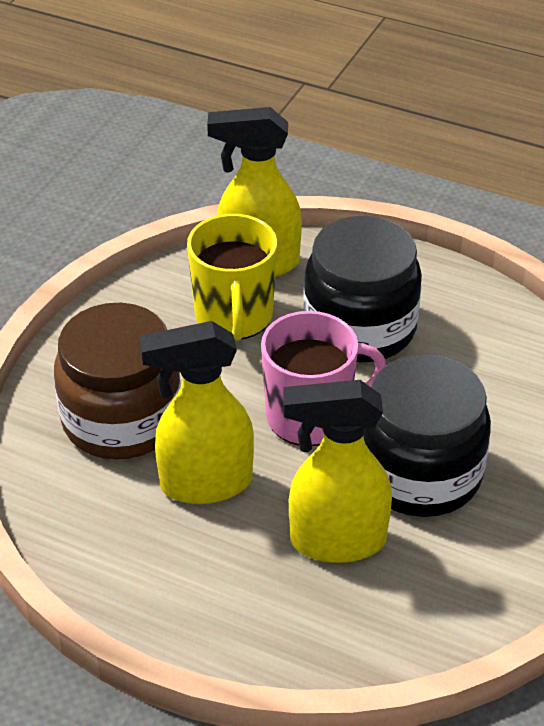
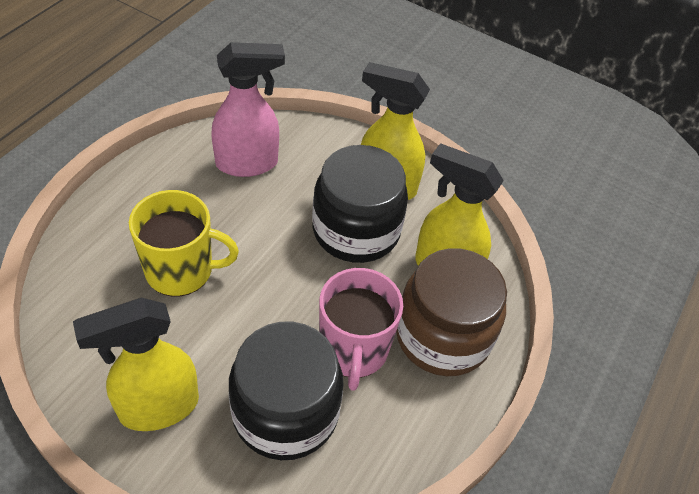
pink spray bottle: 0 -> 1

